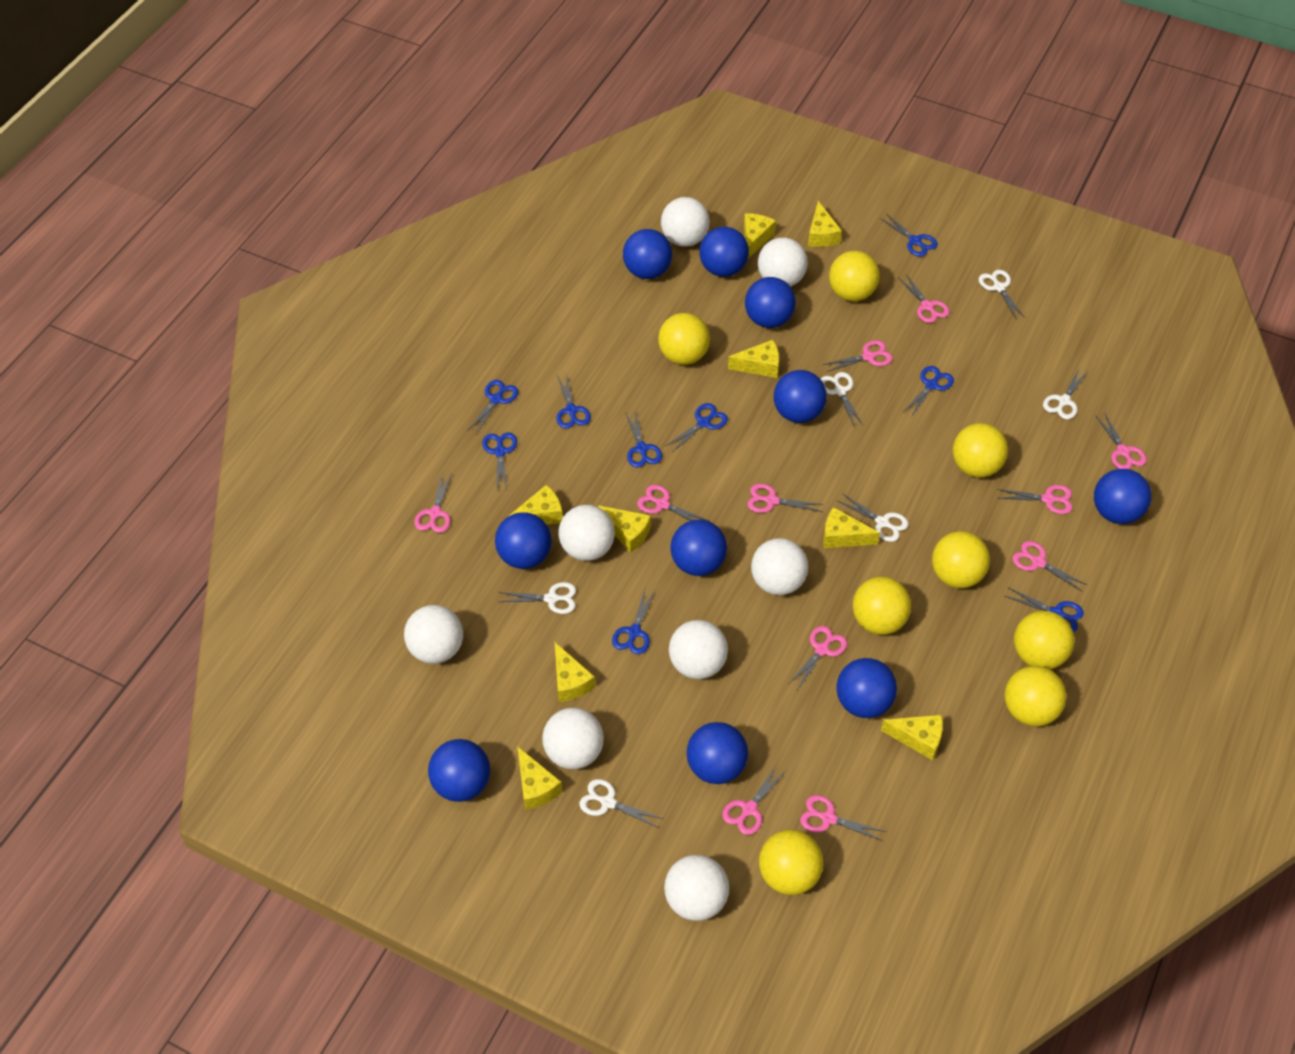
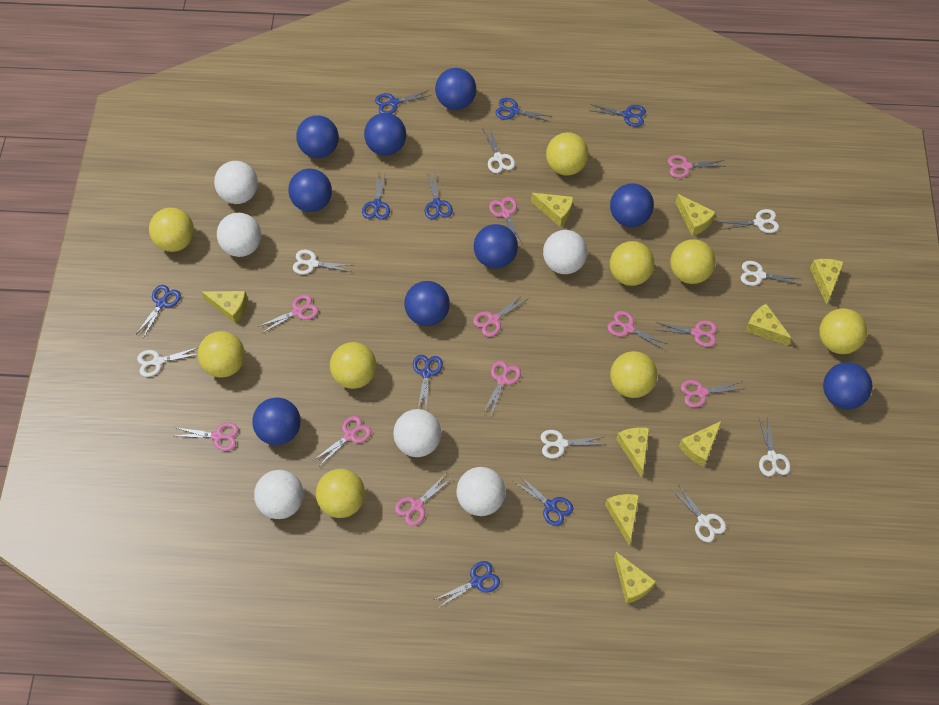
blue ball: 10 -> 9
white ball: 8 -> 6
white scissors: 6 -> 8
yellow ball: 8 -> 9

